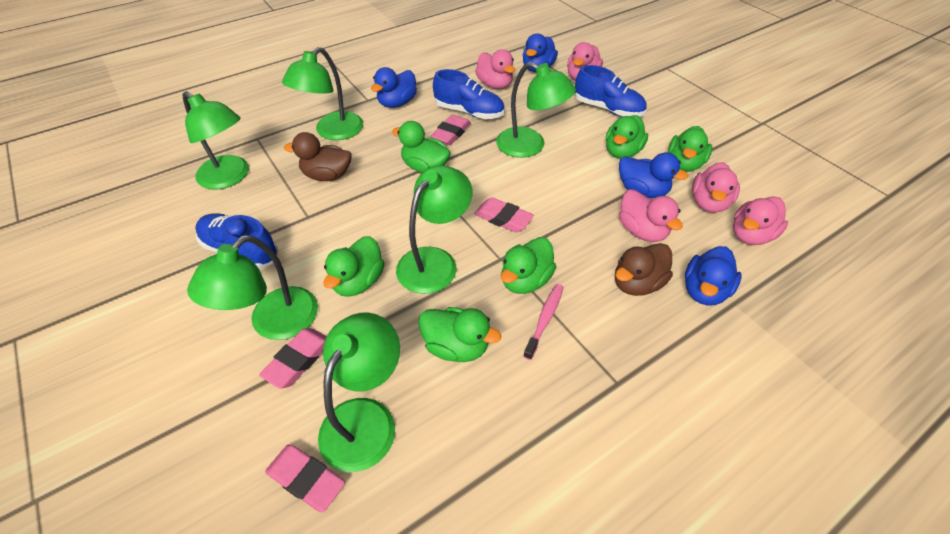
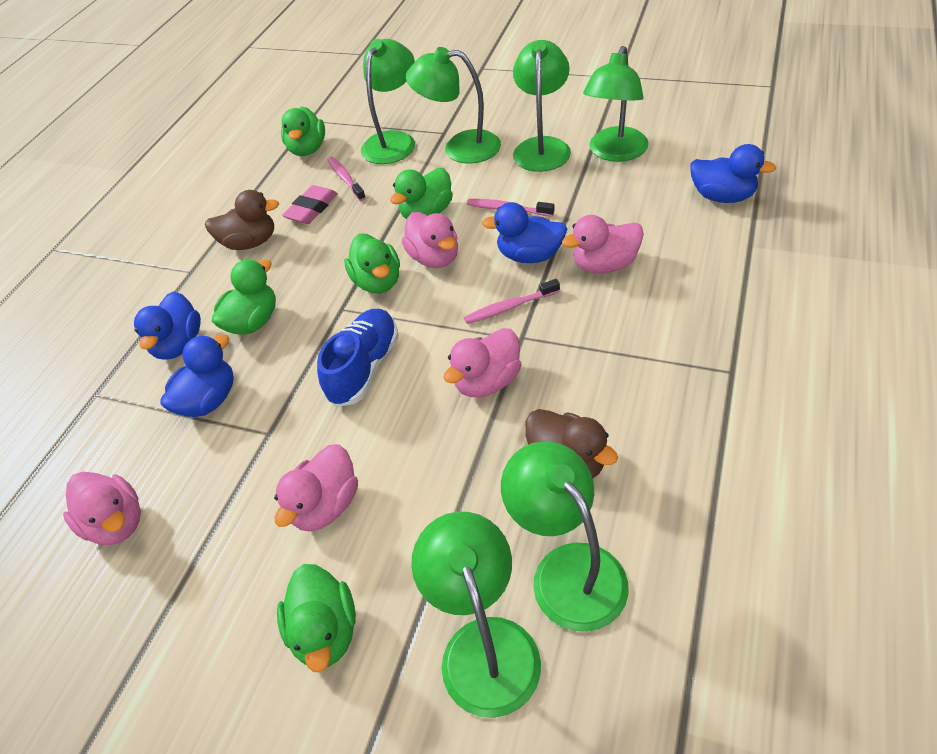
blue shoe: 3 -> 1
green duck: 6 -> 5
pink eraser: 4 -> 1
pink toothbrush: 1 -> 3

